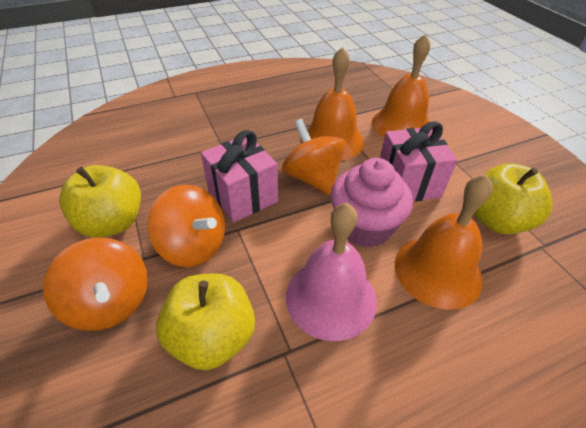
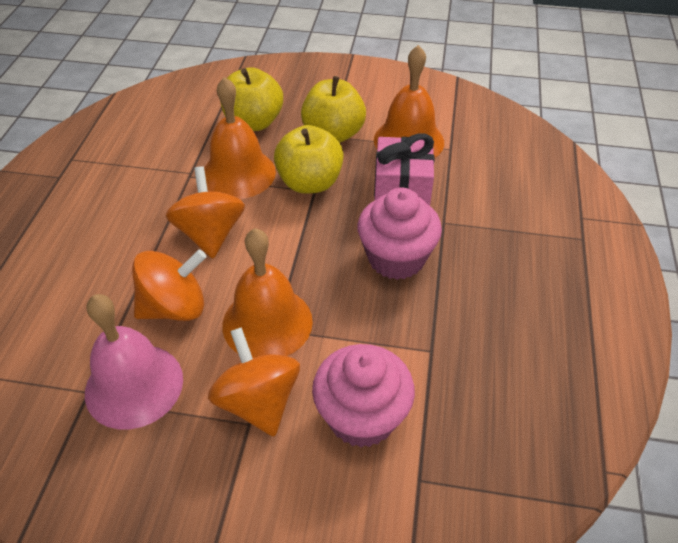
pink cupcake: 1 -> 2
pink gift: 2 -> 1

